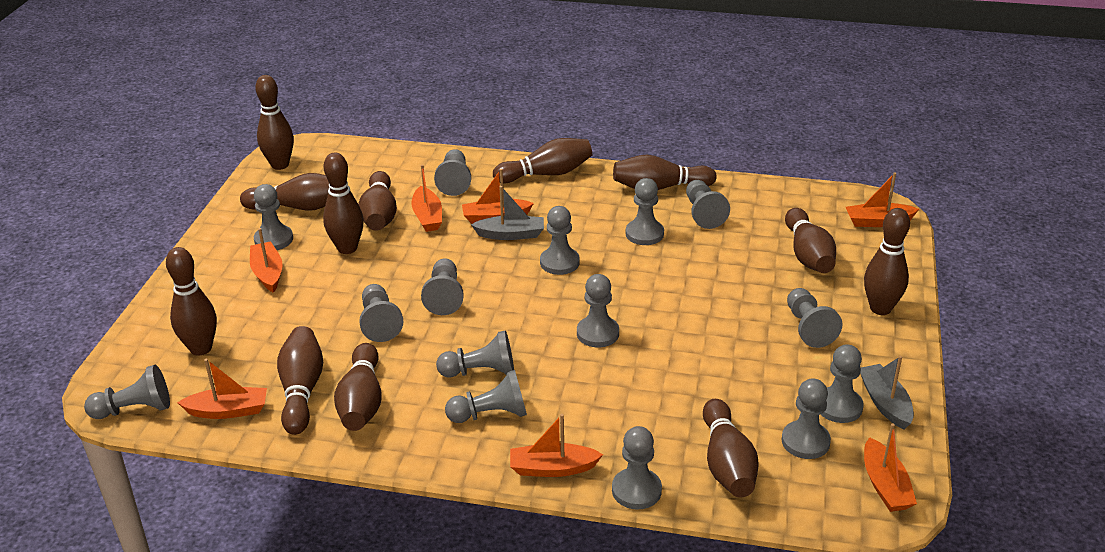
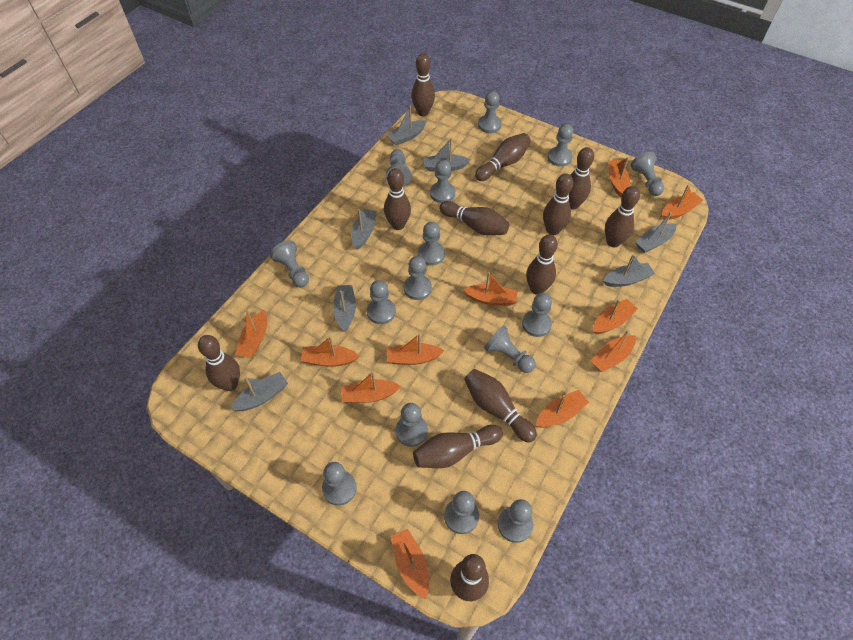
grey boat: 2 -> 7
orange boat: 7 -> 11

